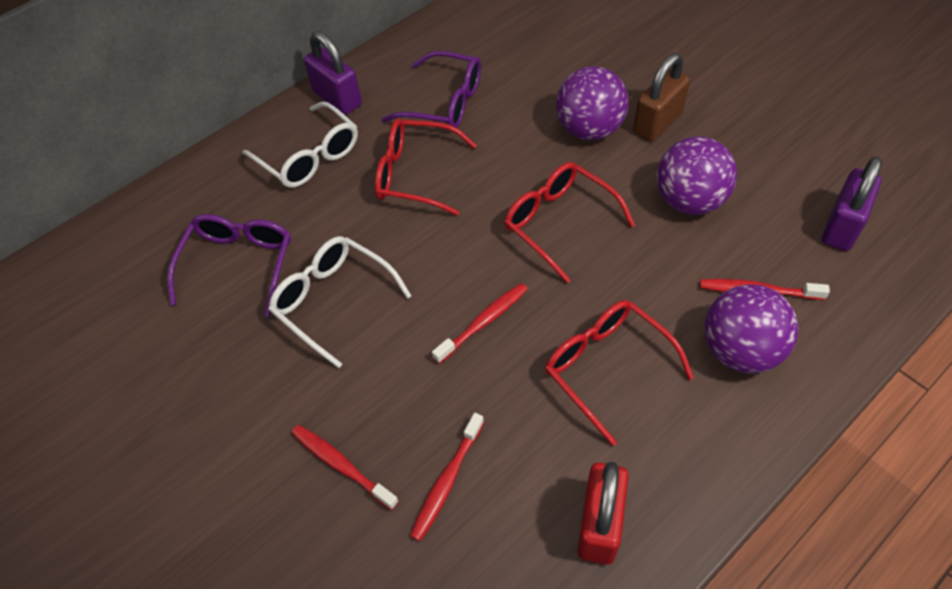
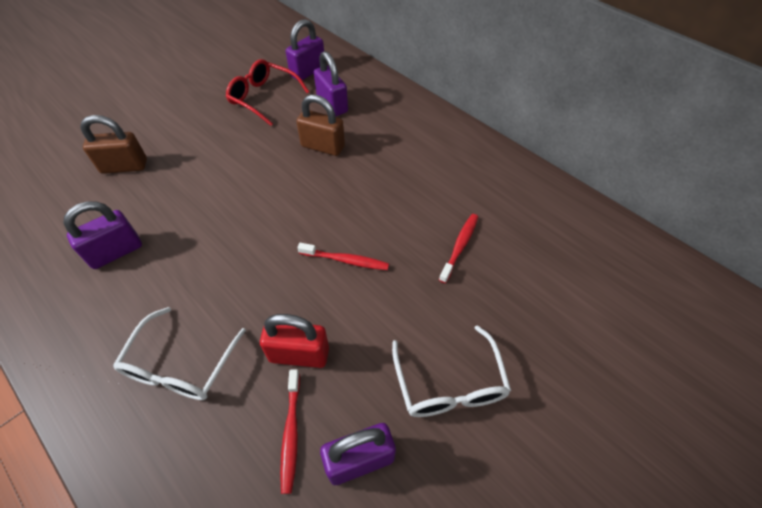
brown padlock: 1 -> 2
purple ball: 3 -> 0
purple glasses: 2 -> 0
purple padlock: 2 -> 4
red glasses: 3 -> 1
red toothbrush: 4 -> 3

